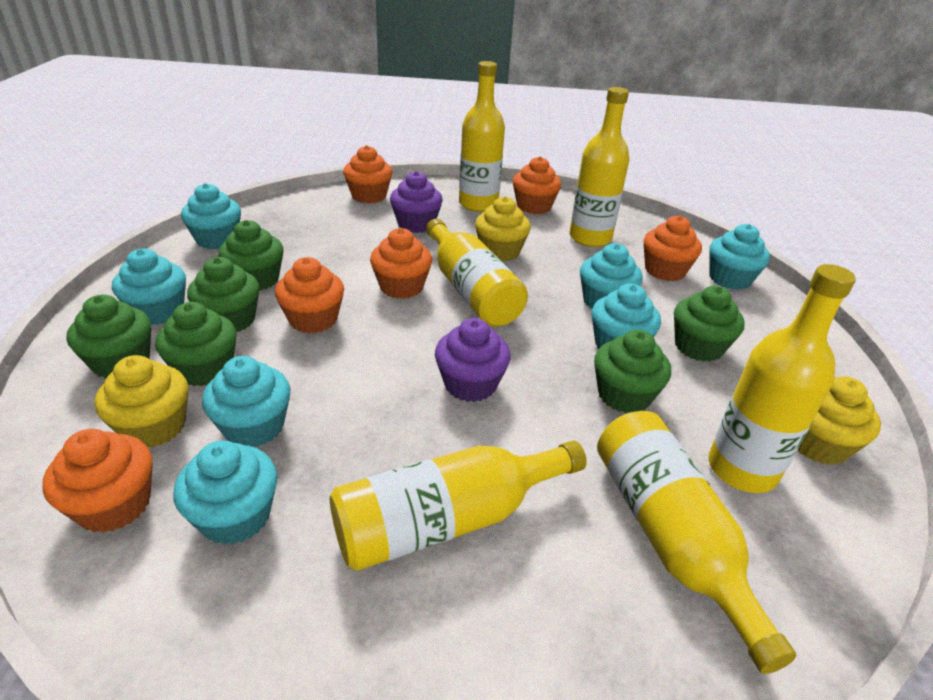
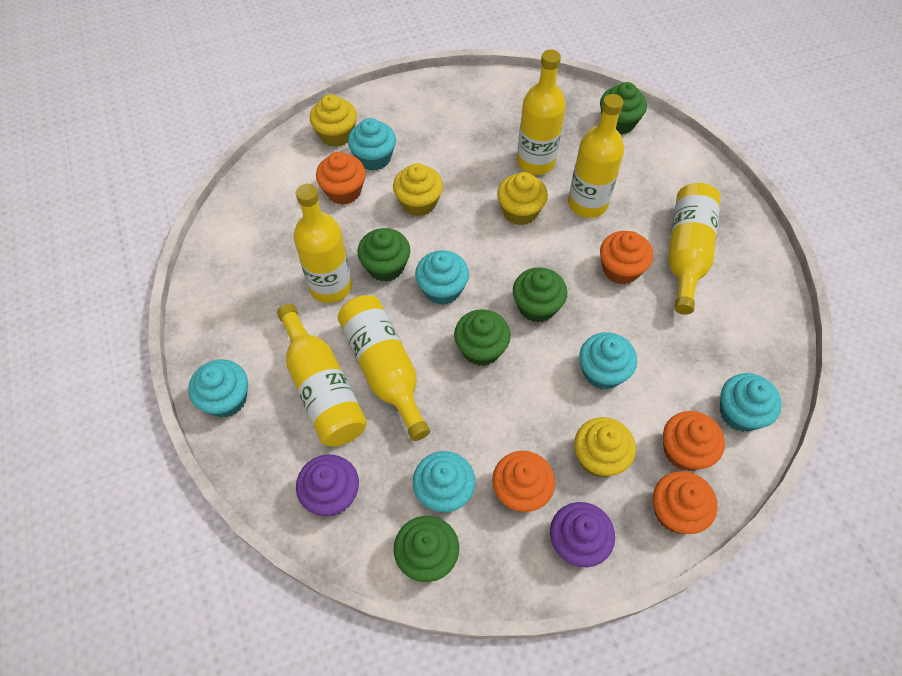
green cupcake: 6 -> 5
orange cupcake: 6 -> 5
turquoise cupcake: 7 -> 6
yellow cupcake: 3 -> 4

